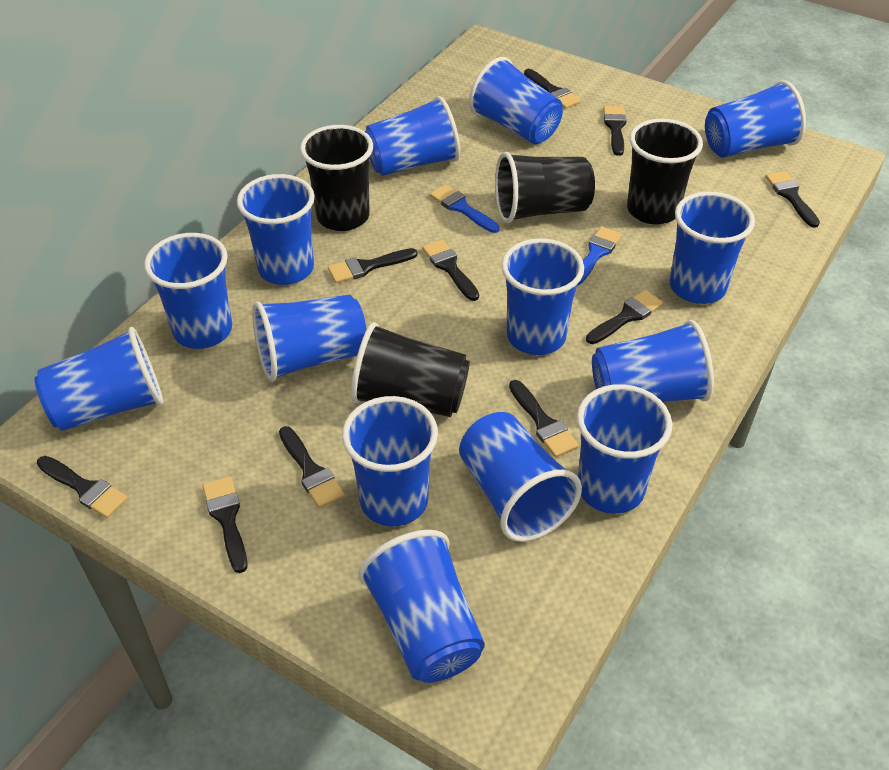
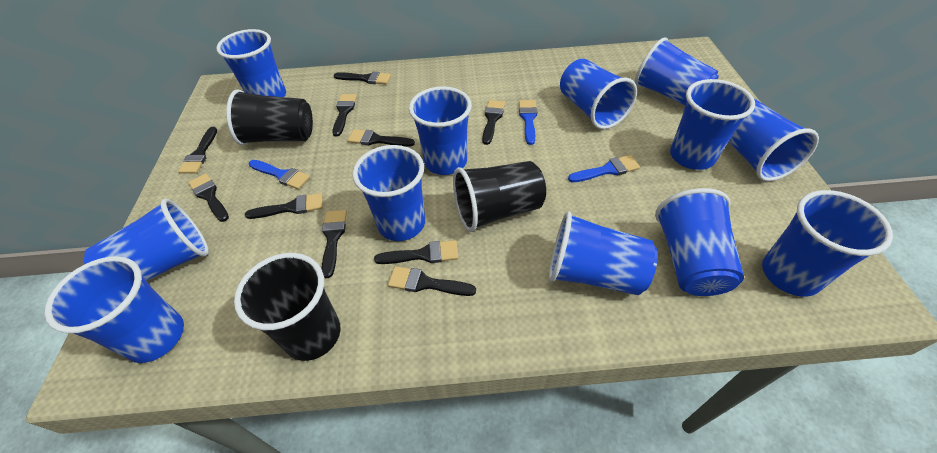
black cup: 4 -> 3
blue brush: 2 -> 3
blue cup: 14 -> 12

